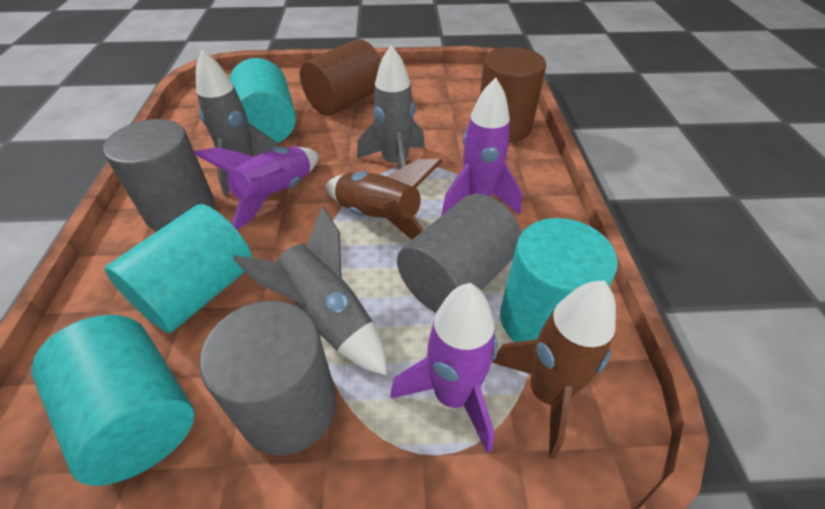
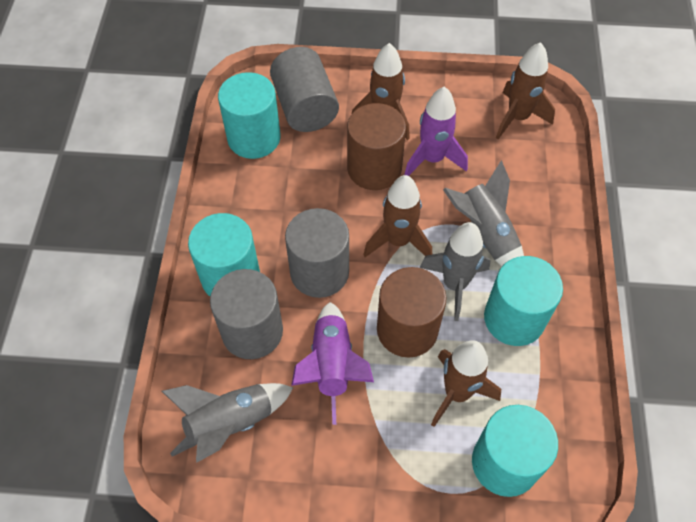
brown rocket: 2 -> 4
purple rocket: 3 -> 2

